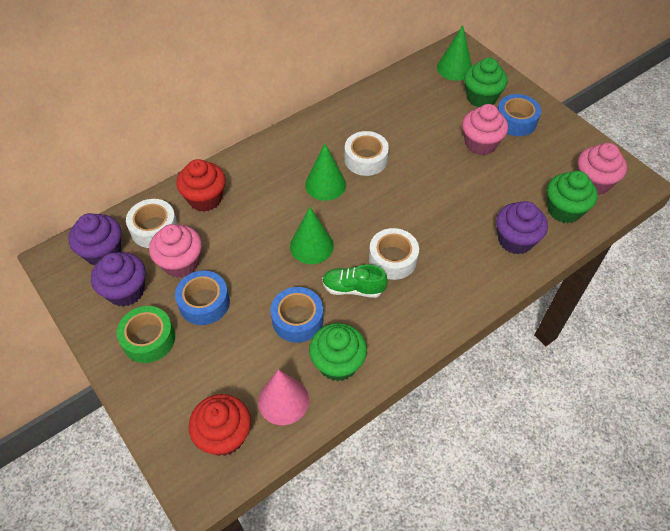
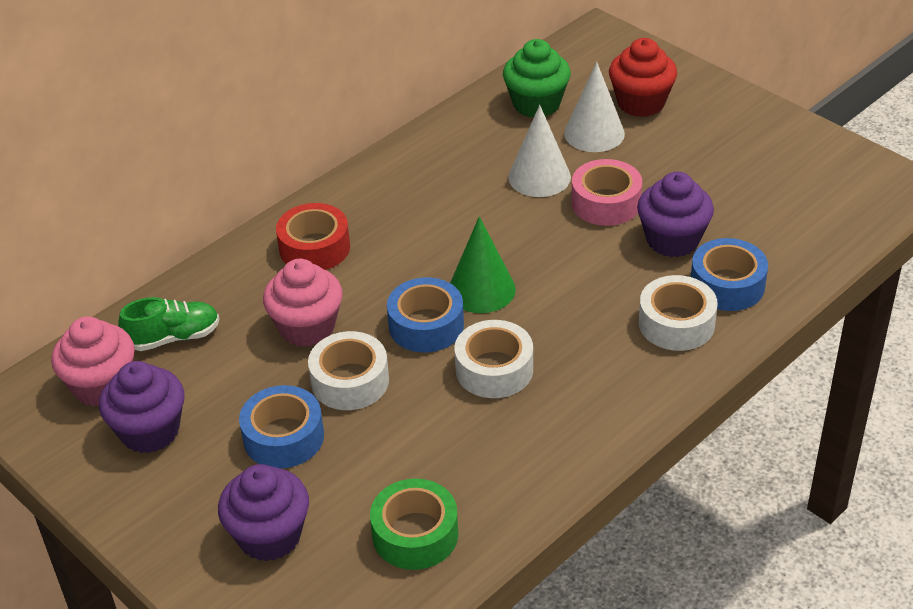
green cone: 3 -> 1
green cupcake: 3 -> 1
pink cone: 1 -> 0
pink cupcake: 3 -> 2
pink tape: 0 -> 1
red cupcake: 2 -> 1
red tape: 0 -> 1
white cone: 0 -> 2

